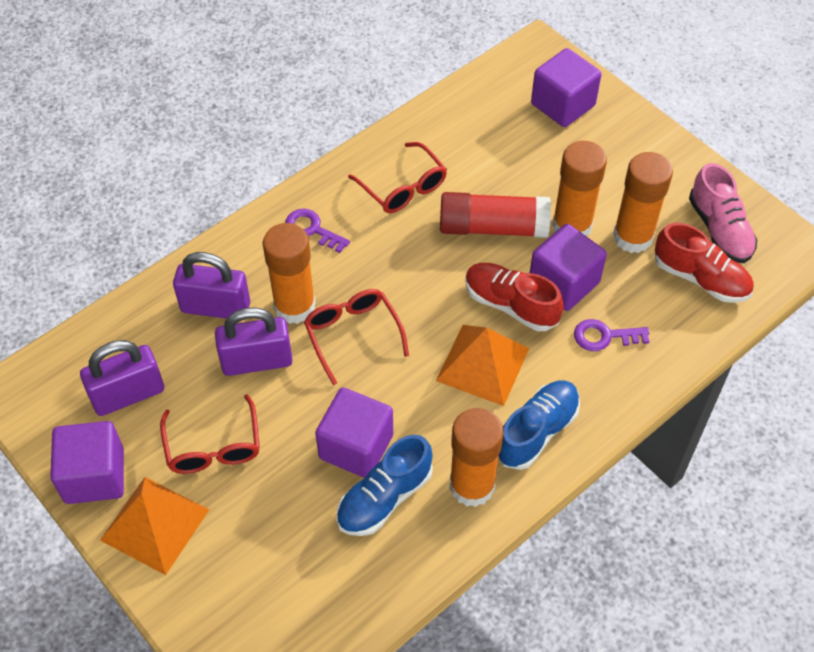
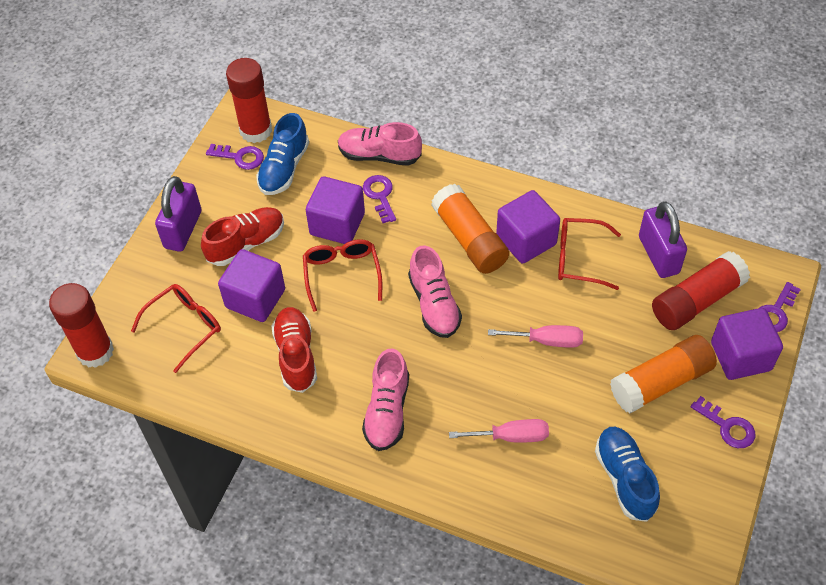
orange glue stick: 4 -> 2
orange pyramid: 2 -> 0
pink screwdriver: 0 -> 2
pink shoe: 1 -> 3
purple key: 2 -> 4
purple padlock: 3 -> 2
red glue stick: 1 -> 3

